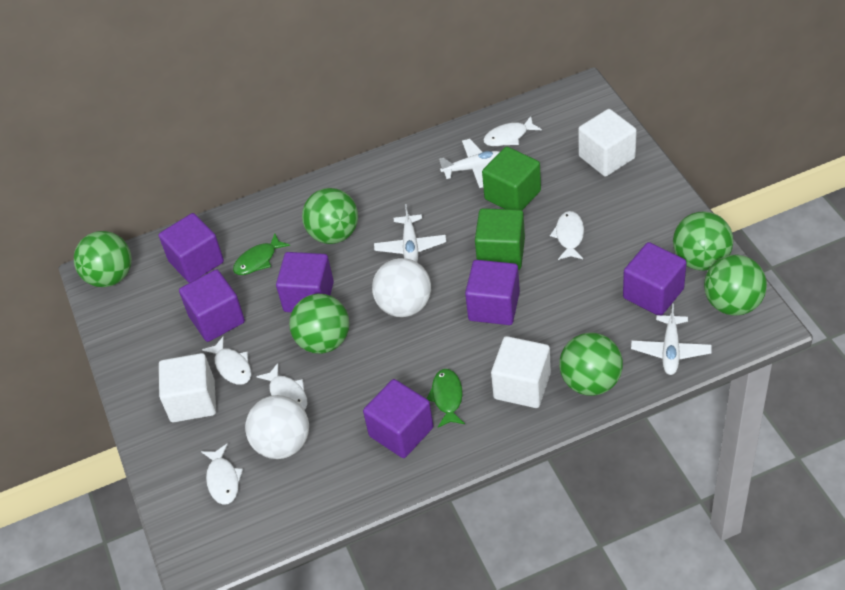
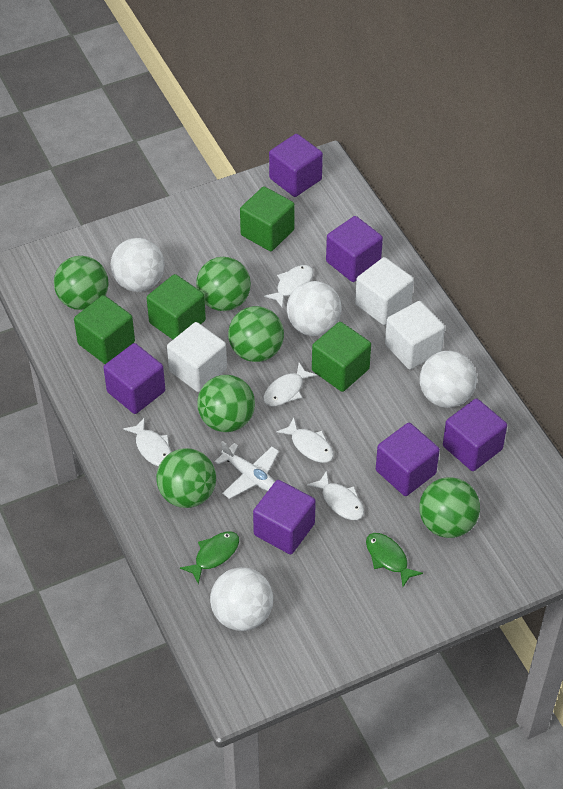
green cube: 2 -> 4
white ball: 2 -> 4
white plane: 3 -> 1

